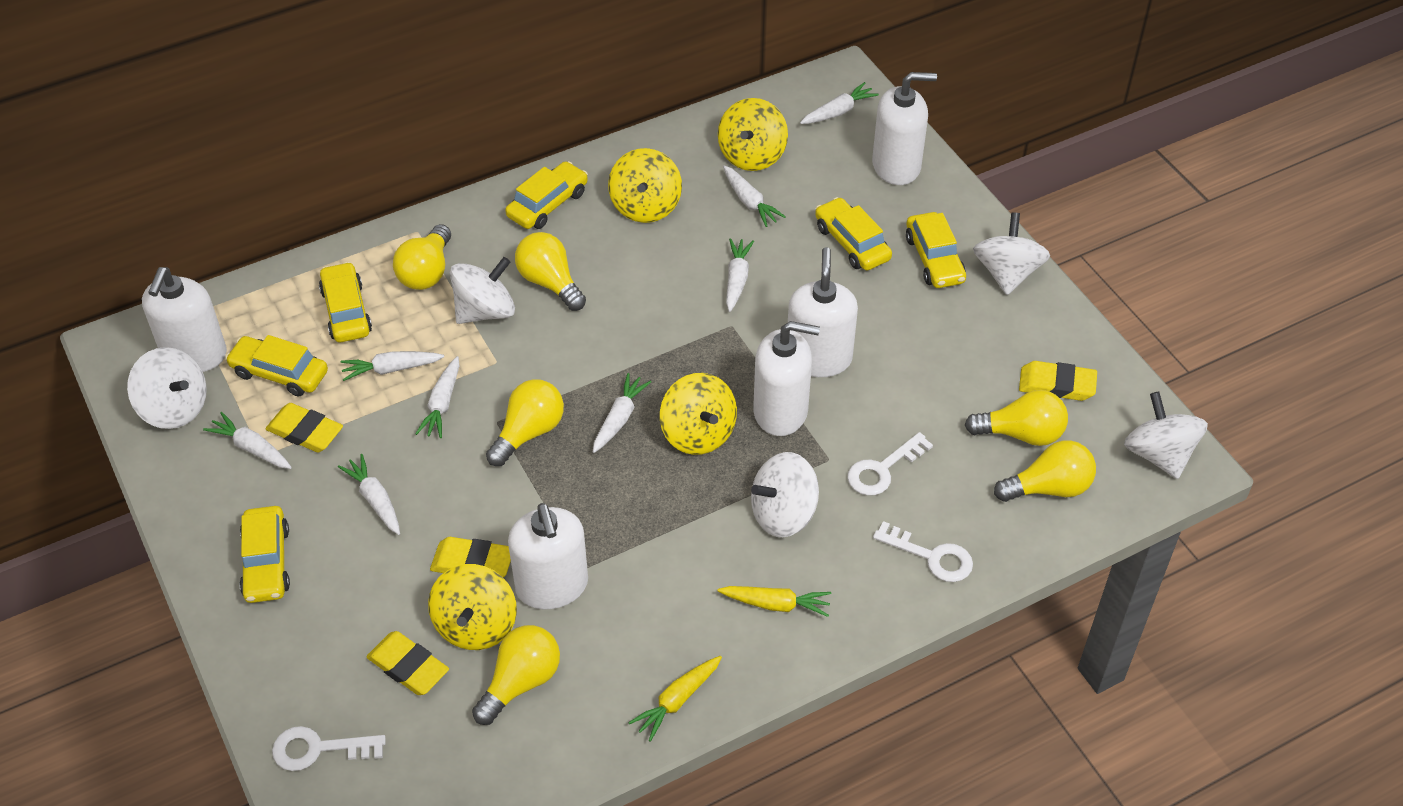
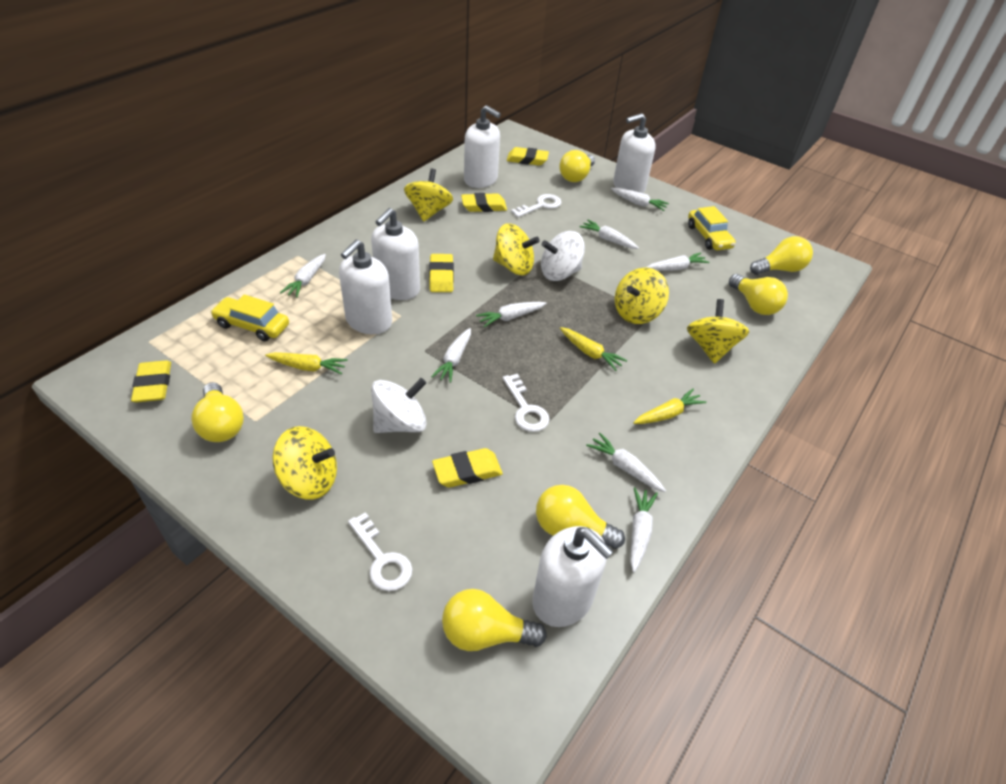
white spinning top: 5 -> 2
yellow car: 6 -> 2
yellow carrot: 2 -> 3
yellow eraser: 4 -> 5
yellow spinning top: 4 -> 5

